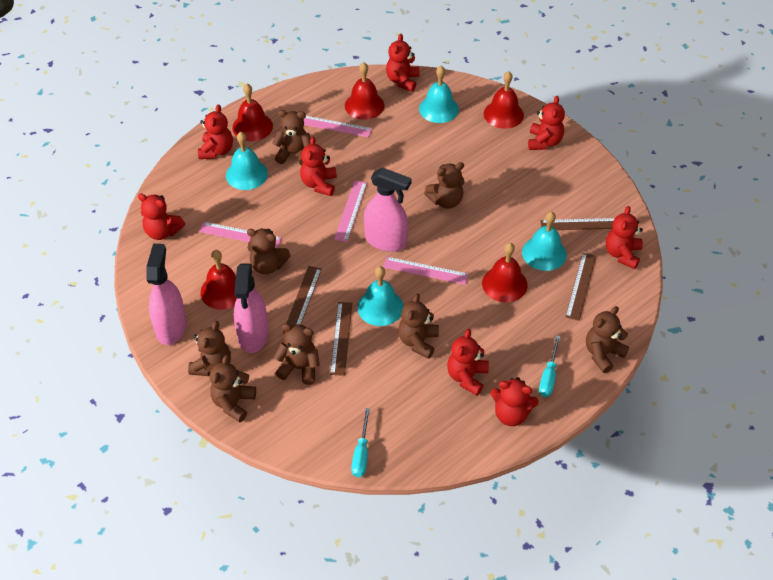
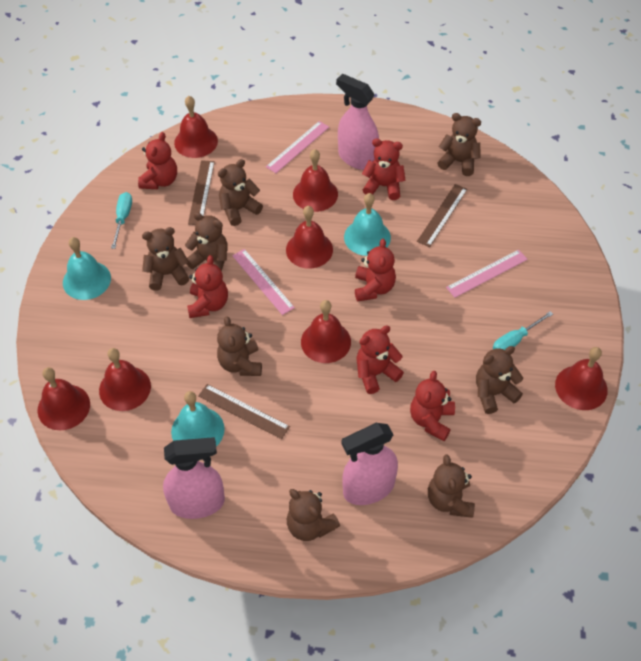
brown ruler: 4 -> 3
pink ruler: 4 -> 3
red bell: 5 -> 7
red teddy bear: 8 -> 6
turquoise bell: 4 -> 3

